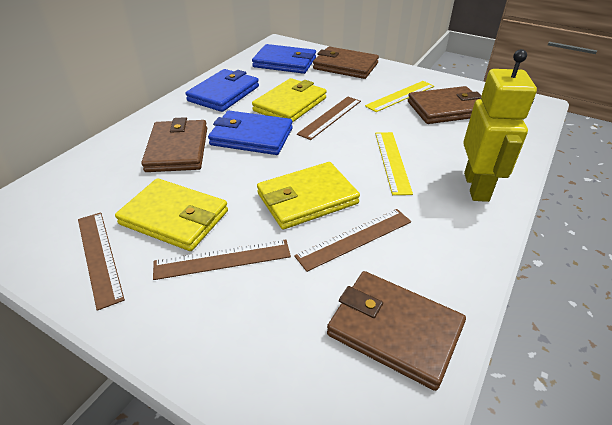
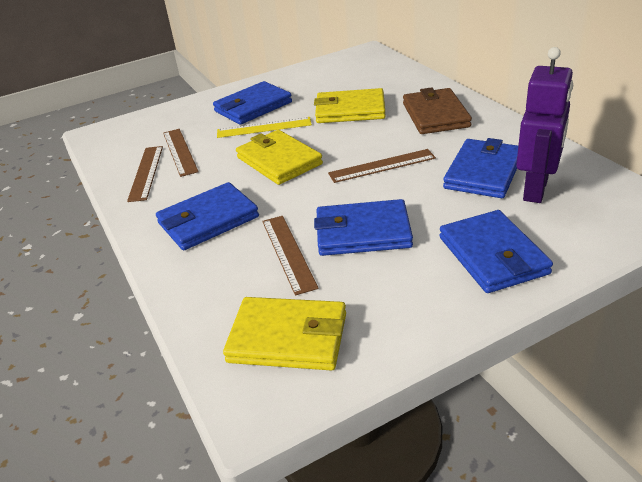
blue wallet: 3 -> 5
brown wallet: 4 -> 1
purple robot: 0 -> 1
yellow robot: 1 -> 0
yellow ruler: 2 -> 1

